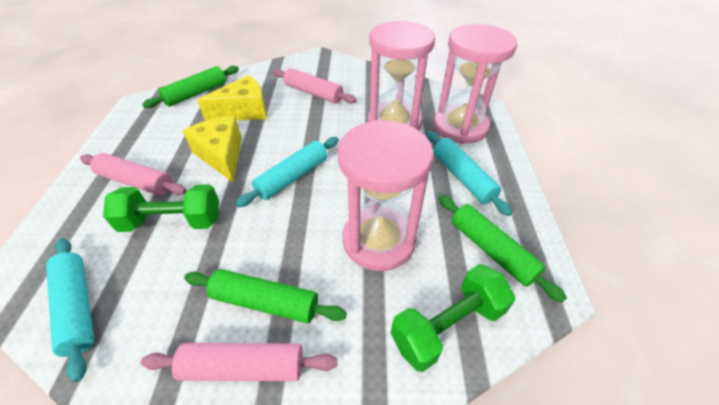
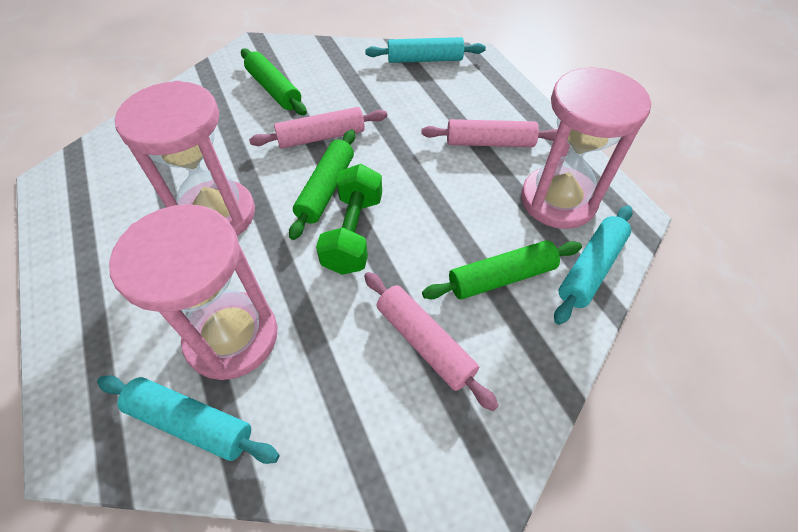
green dumbbell: 2 -> 1
yellow cheese: 2 -> 0

